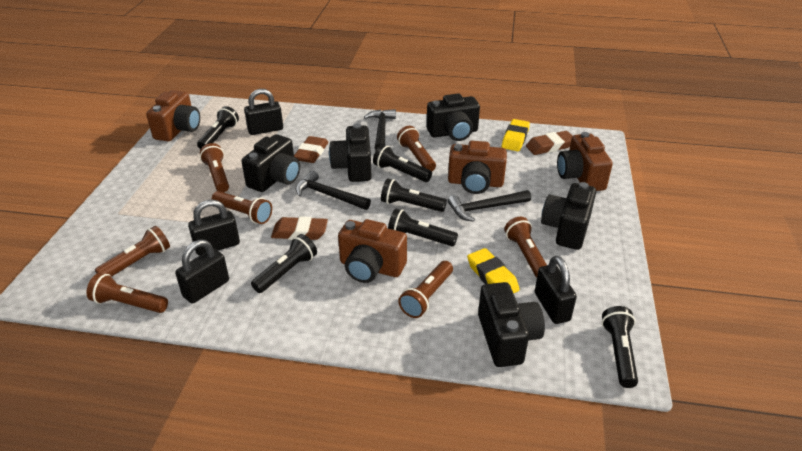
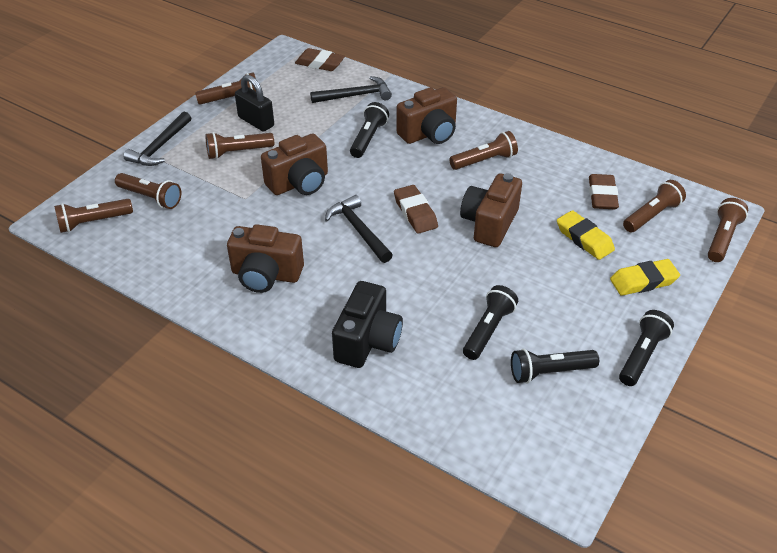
black camera: 5 -> 1
black flashlight: 6 -> 4
black padlock: 4 -> 1

